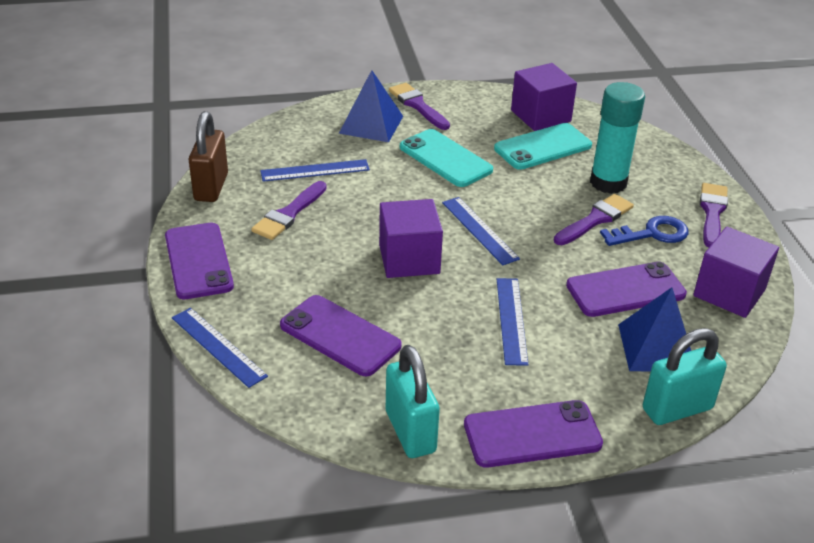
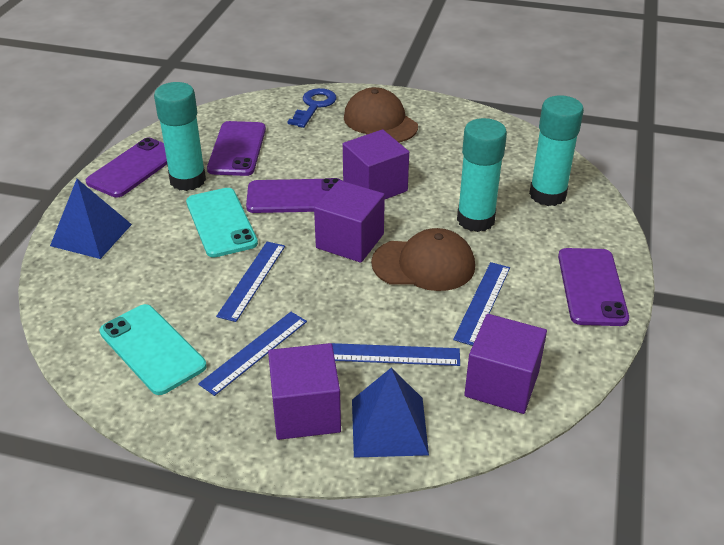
brown cap: 0 -> 2
brown padlock: 1 -> 0
purple brush: 4 -> 0
purple cube: 3 -> 4
turquoise glue stick: 1 -> 3
turquoise padlock: 2 -> 0

